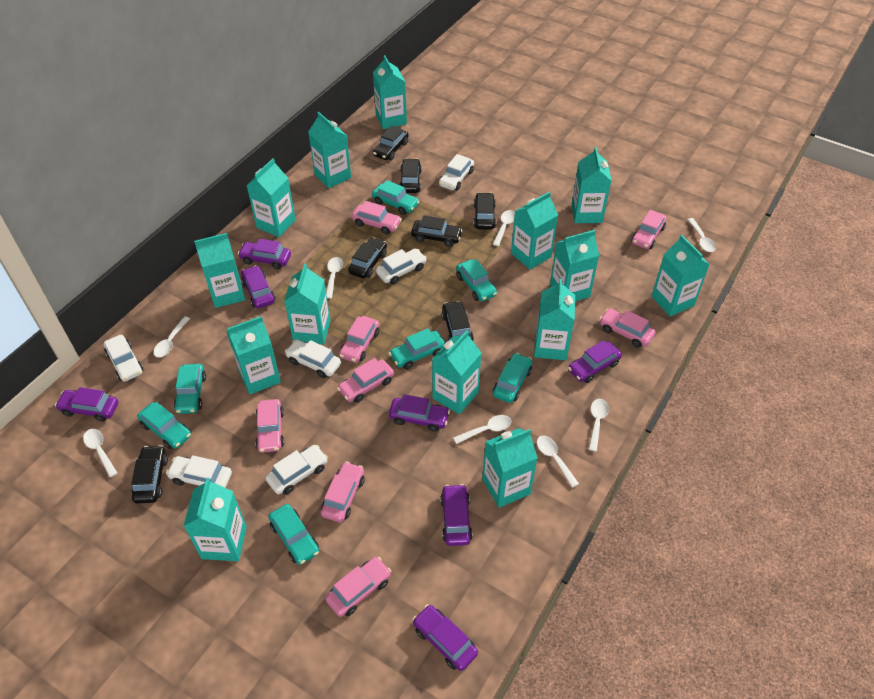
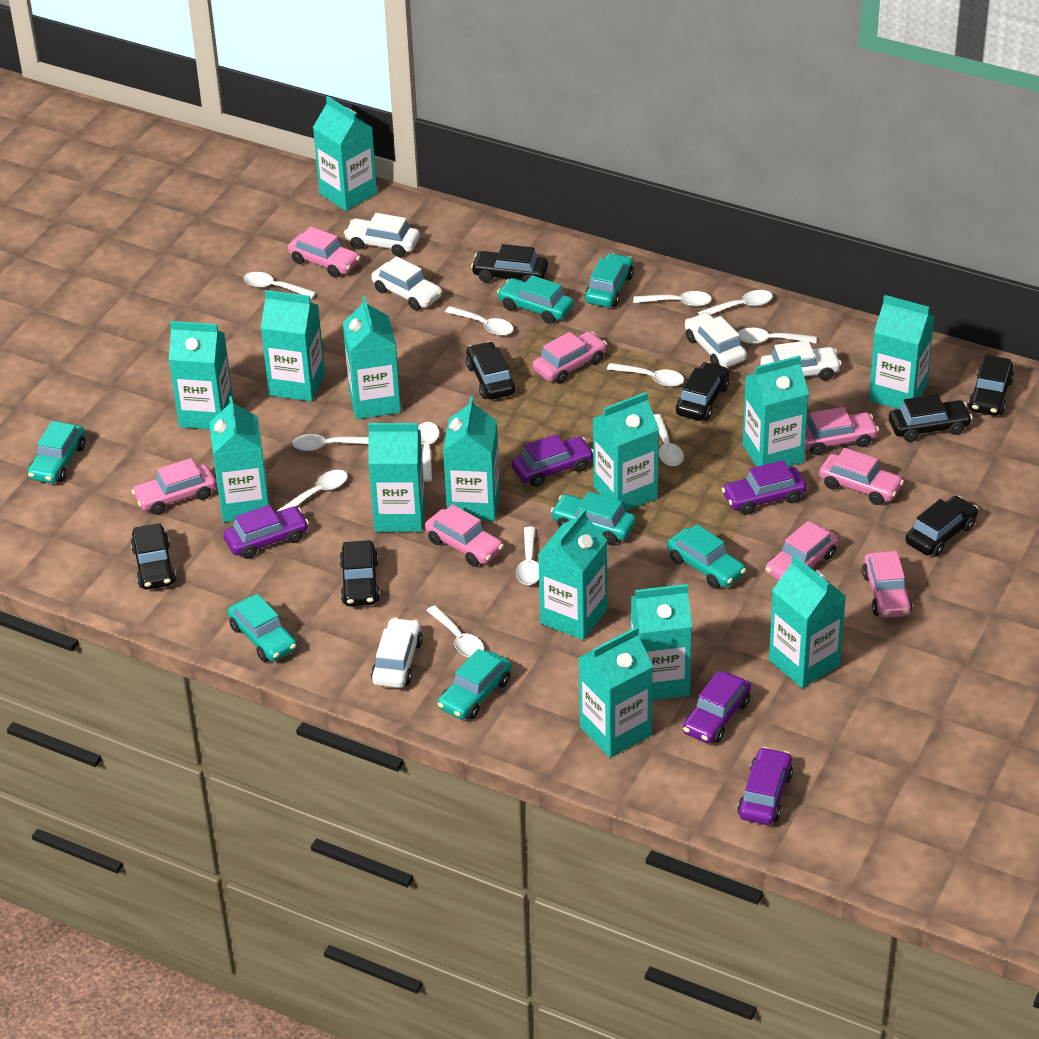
black car: 7 -> 8
purple car: 7 -> 5
white car: 6 -> 5
white spoon: 8 -> 12

